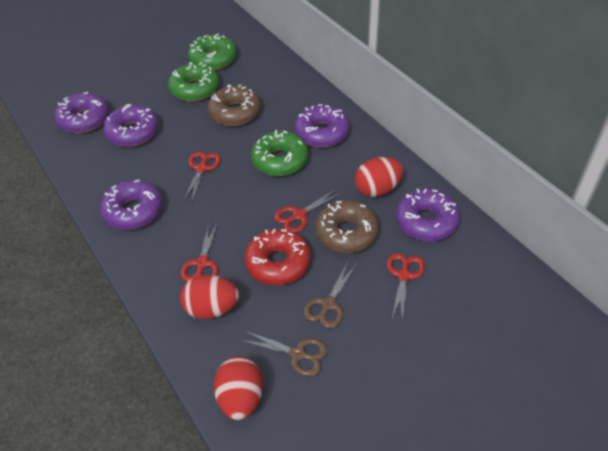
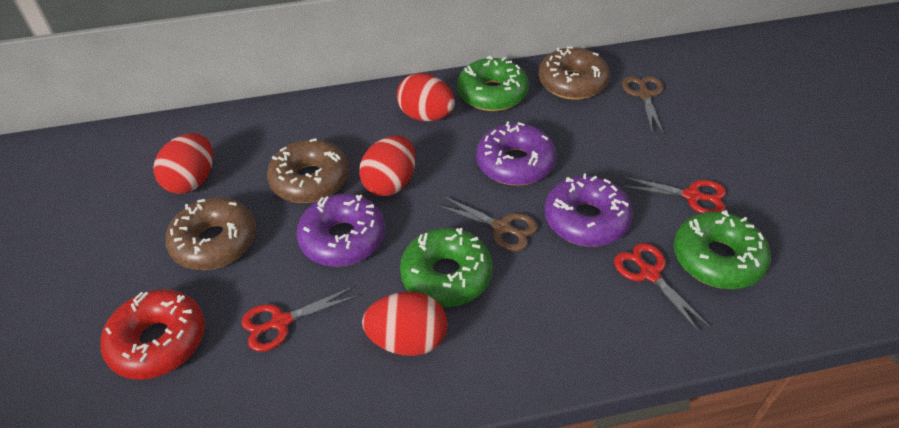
brown donut: 2 -> 3
purple donut: 5 -> 3
red egg: 3 -> 4
red scissors: 4 -> 3

